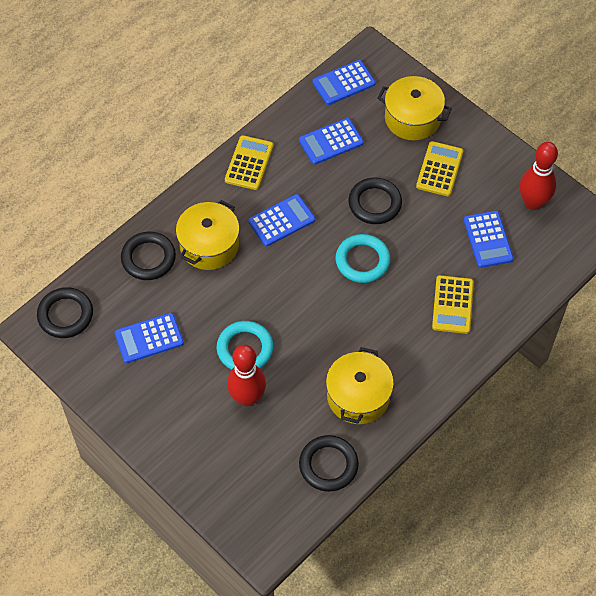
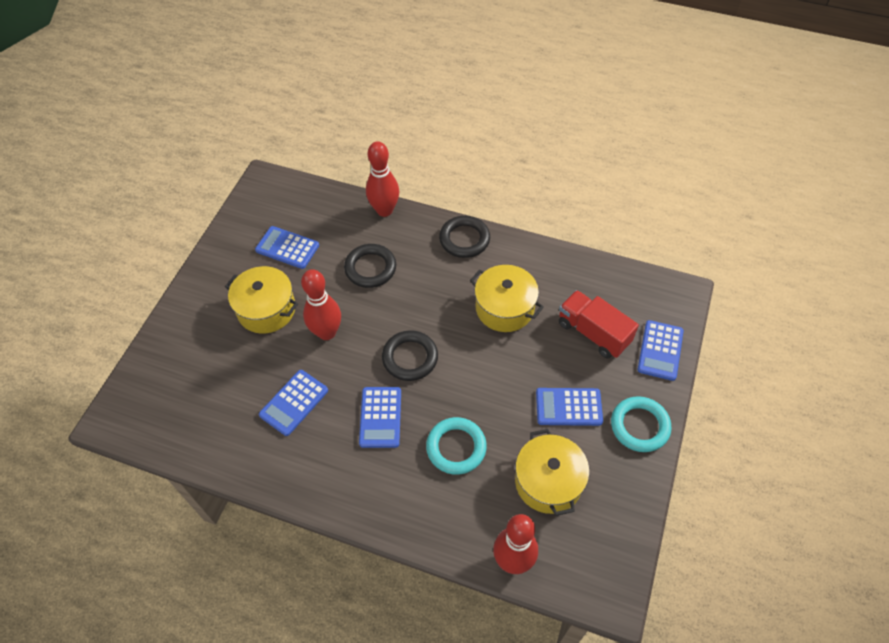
black ring: 4 -> 3
red bowling pin: 2 -> 3
red truck: 0 -> 1
yellow calculator: 3 -> 0

